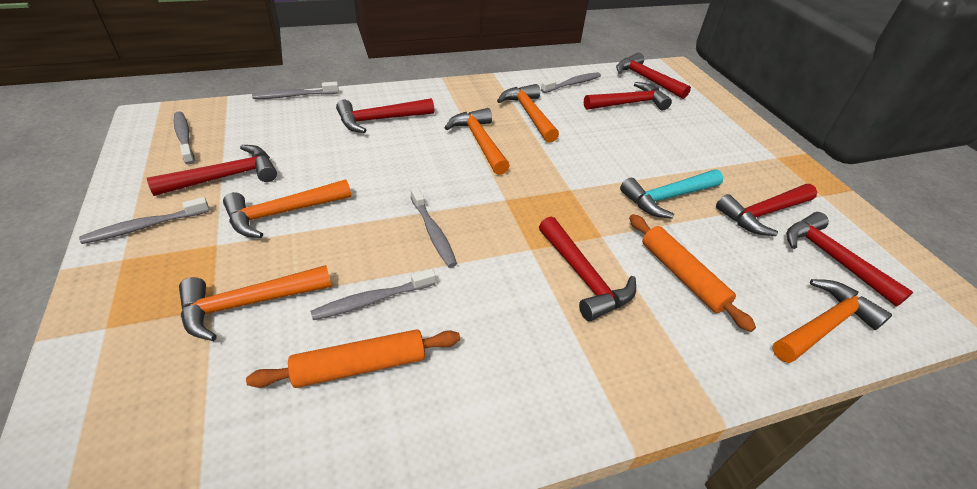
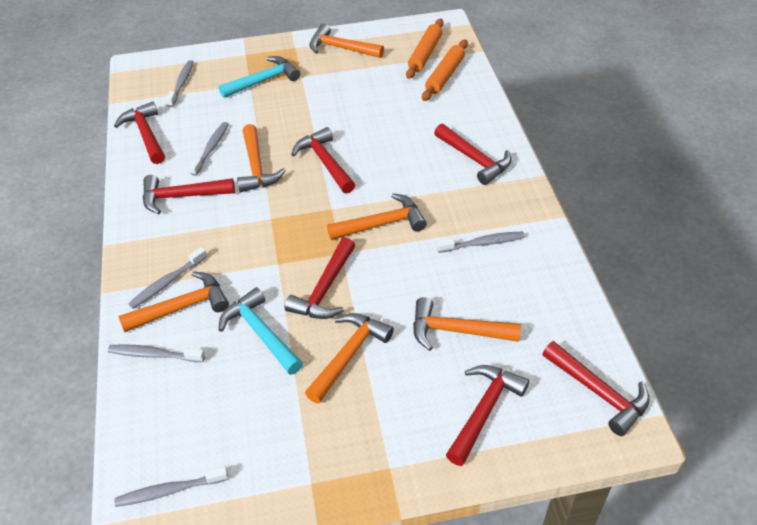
orange hammer: 5 -> 6
turquoise hammer: 1 -> 2

